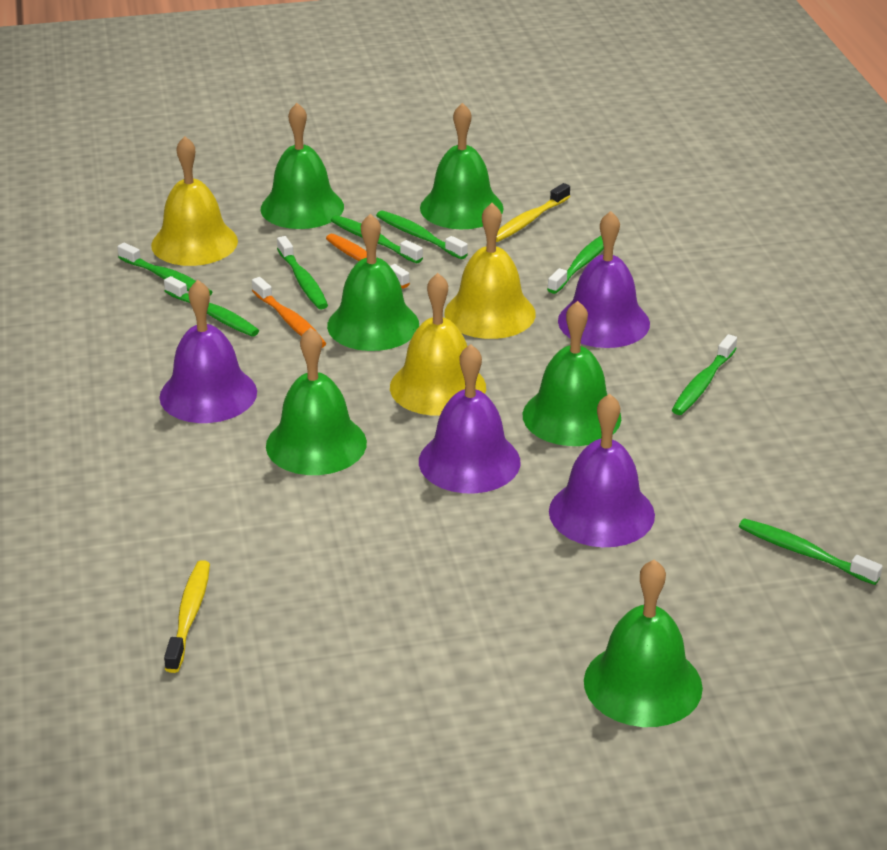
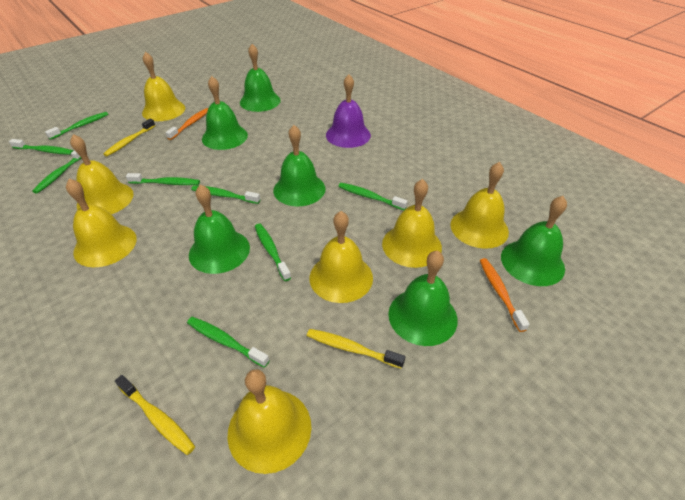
purple bell: 4 -> 1
yellow bell: 3 -> 7
yellow toothbrush: 2 -> 3

